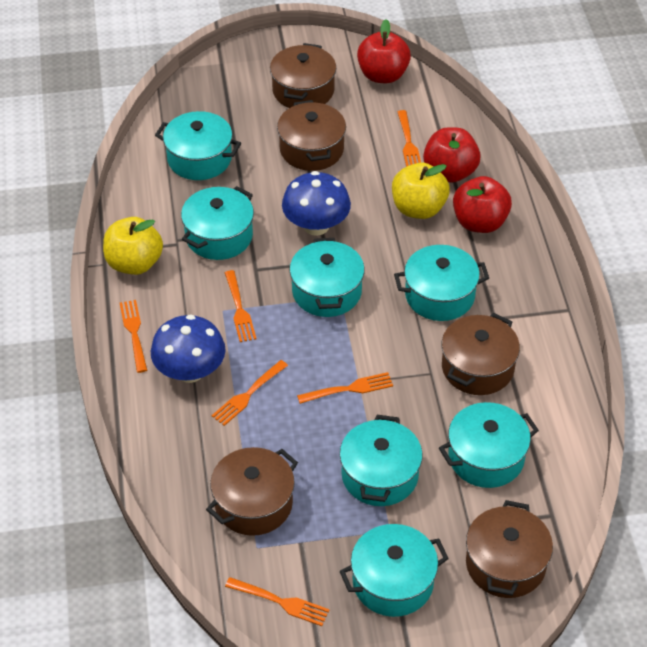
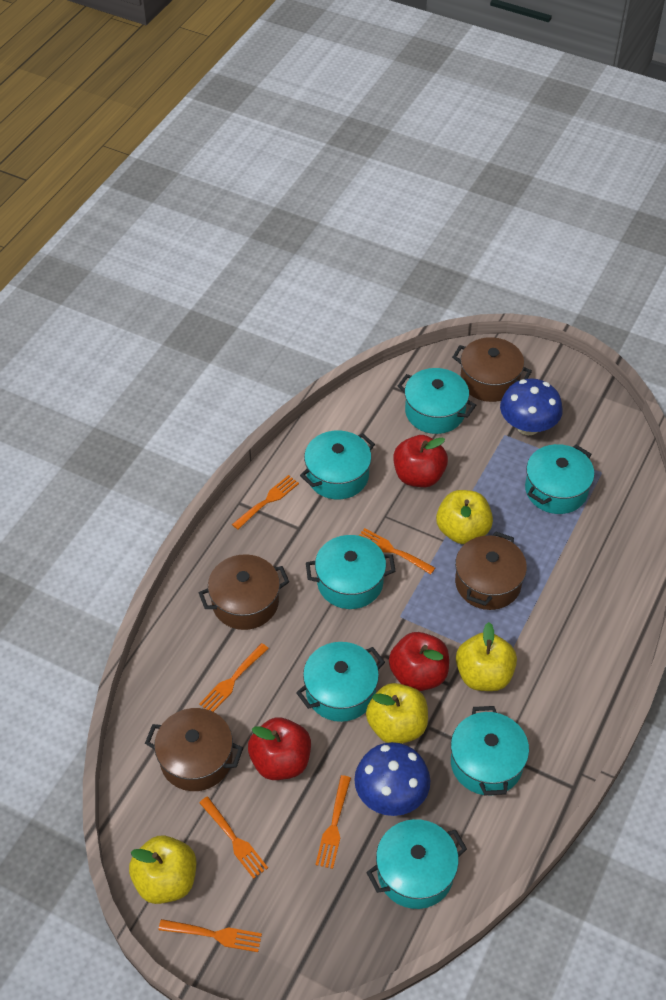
brown pot: 5 -> 4
yellow apple: 2 -> 4

